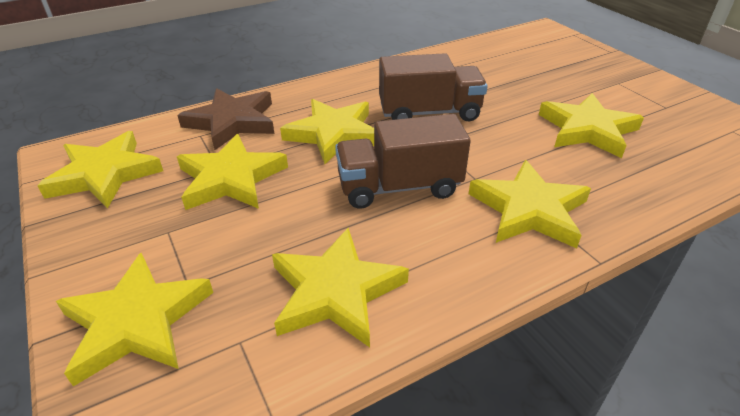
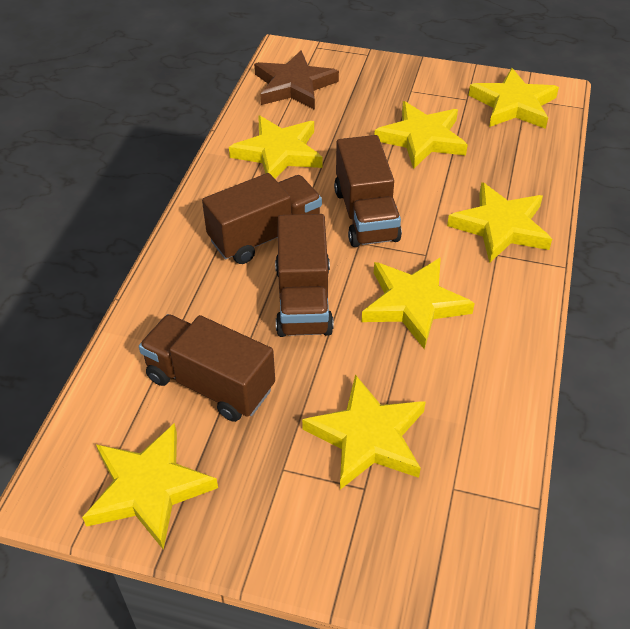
brown truck: 2 -> 4

